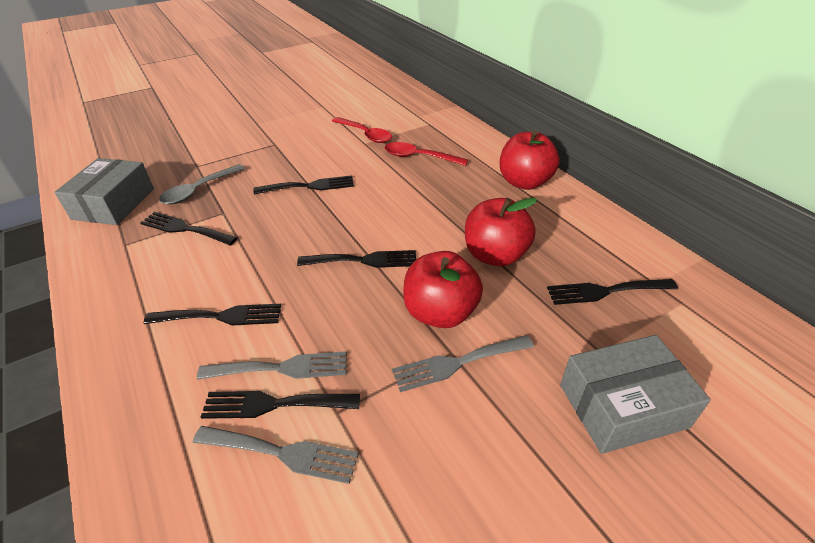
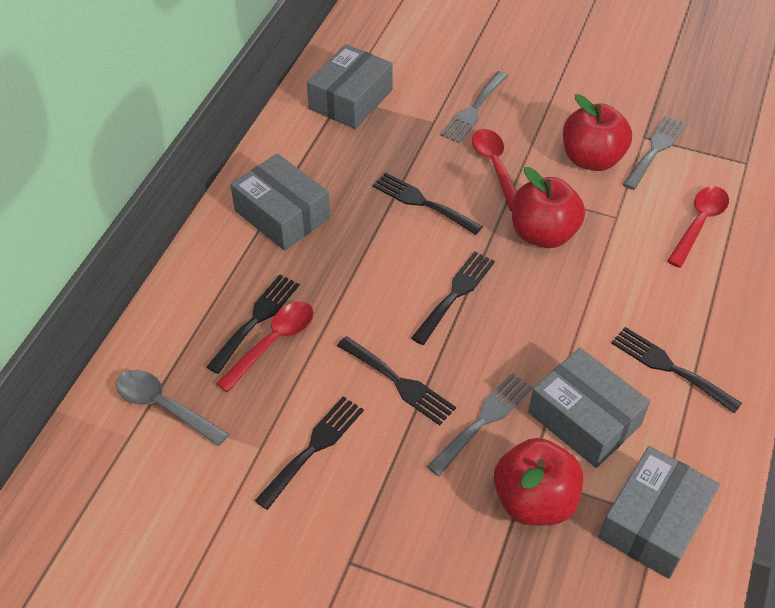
grey box: 2 -> 4
red spoon: 2 -> 3

